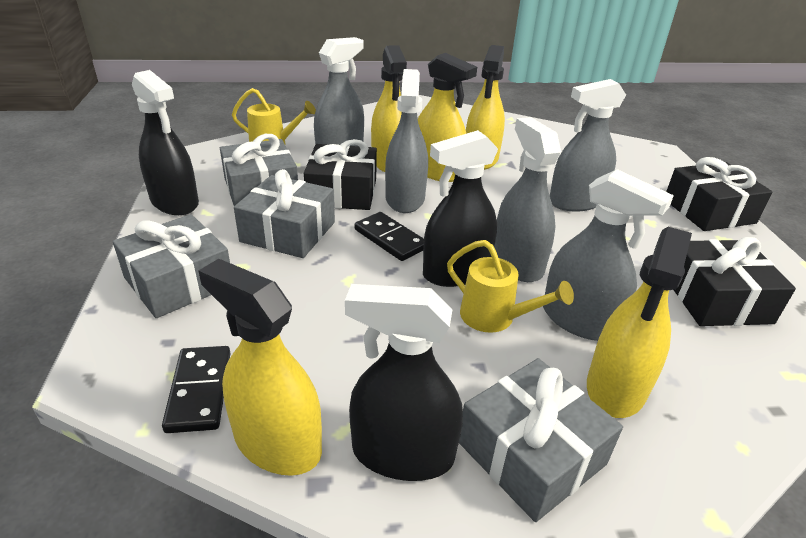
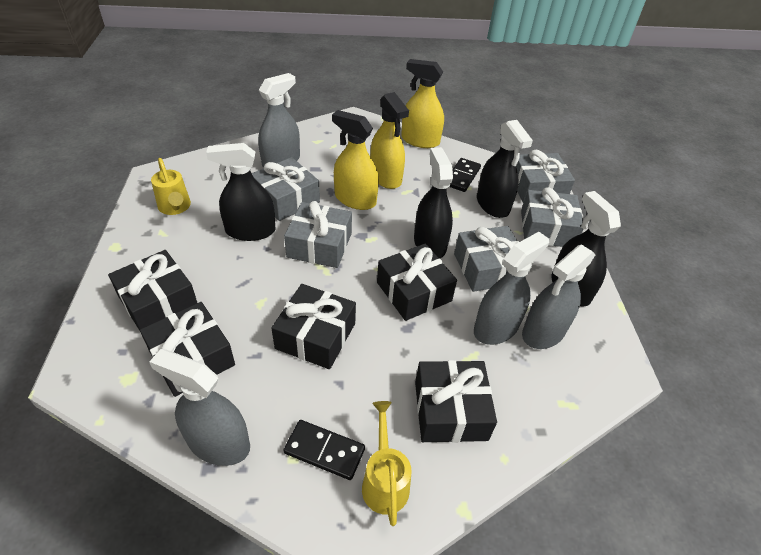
black gift: 3 -> 5
black spray bottle: 3 -> 4
grey gift: 4 -> 5
grey spray bottle: 5 -> 4
yellow spray bottle: 5 -> 3

